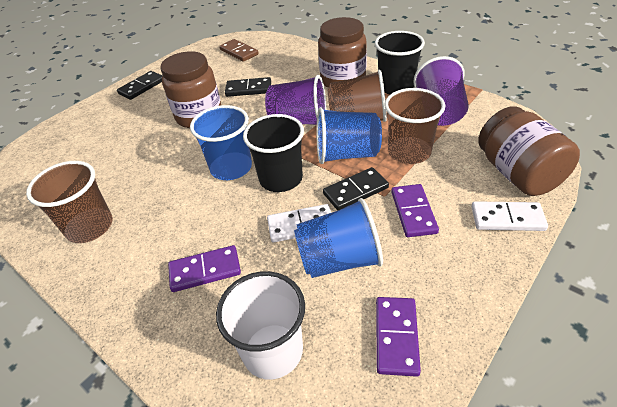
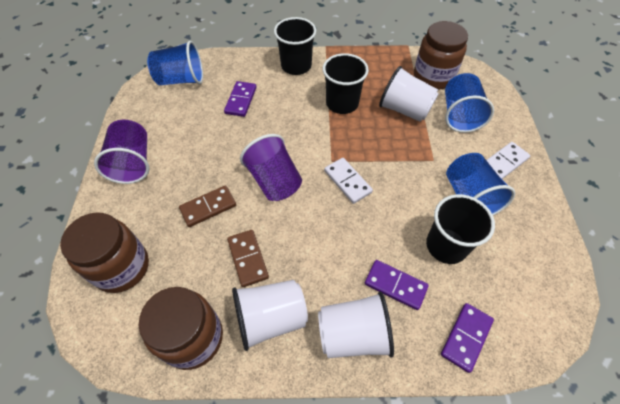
black cup: 2 -> 3
black domino: 3 -> 0
brown cup: 3 -> 0
brown domino: 1 -> 2
white cup: 1 -> 3

